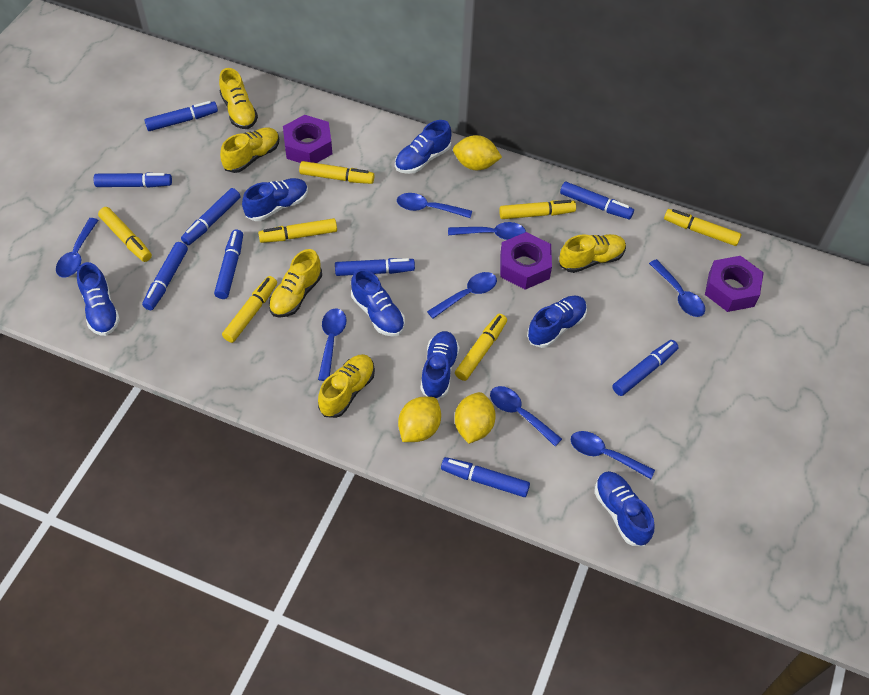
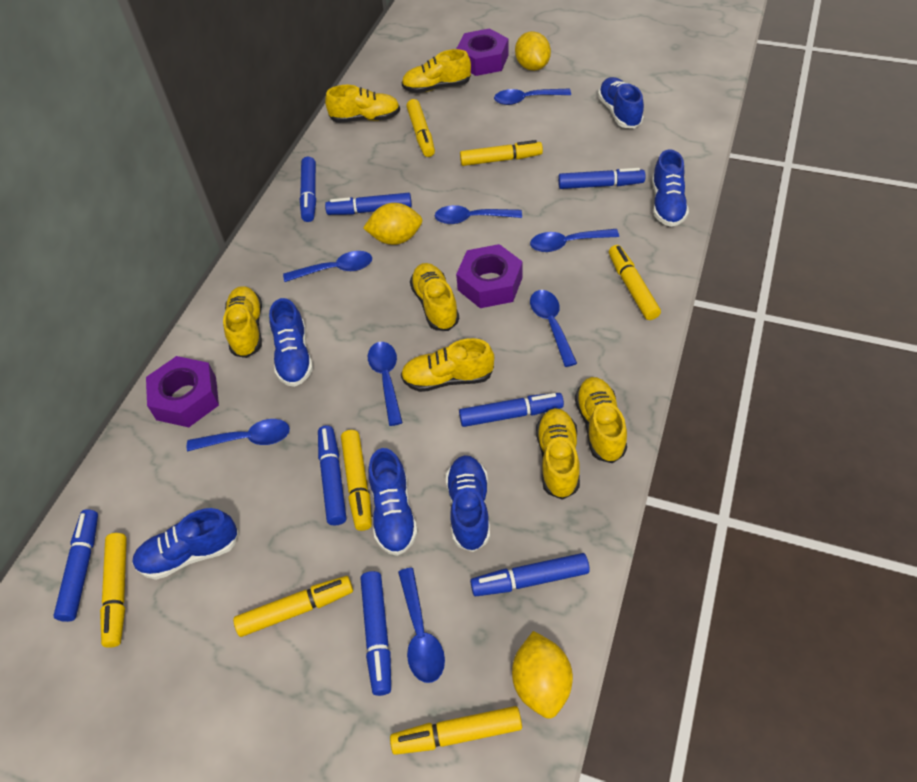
blue marker: 9 -> 8
blue shoe: 7 -> 6
yellow shoe: 5 -> 7

